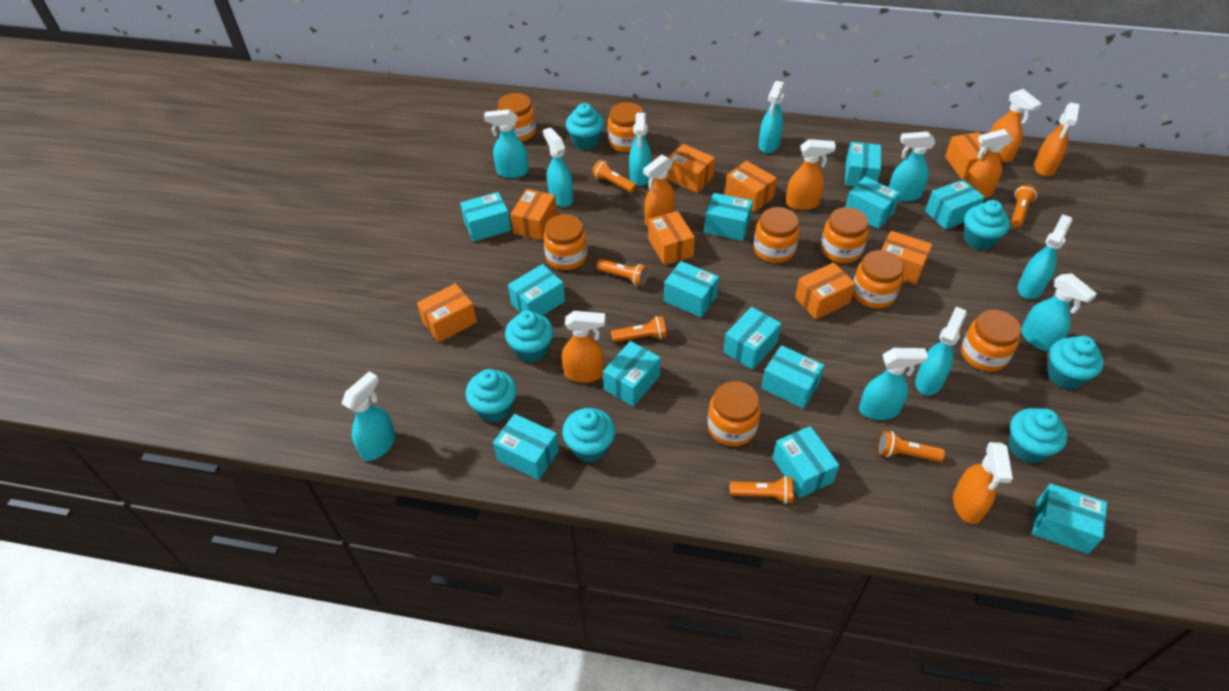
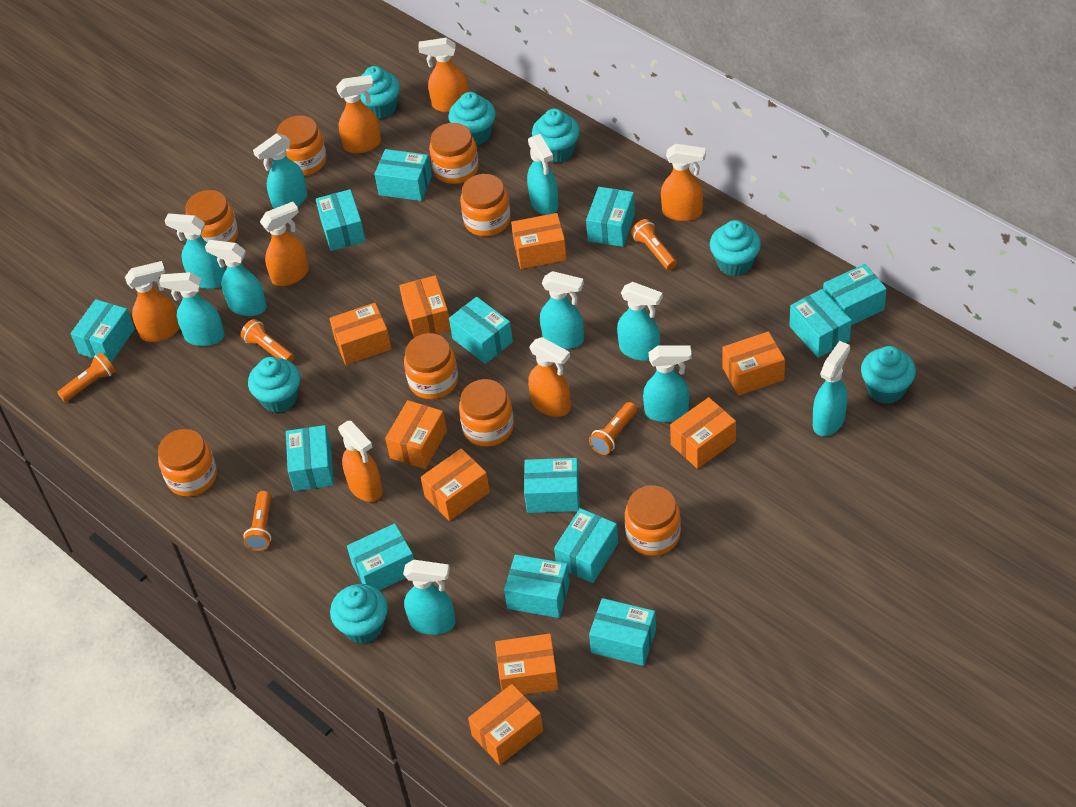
orange box: 8 -> 9
orange flashlight: 6 -> 5

